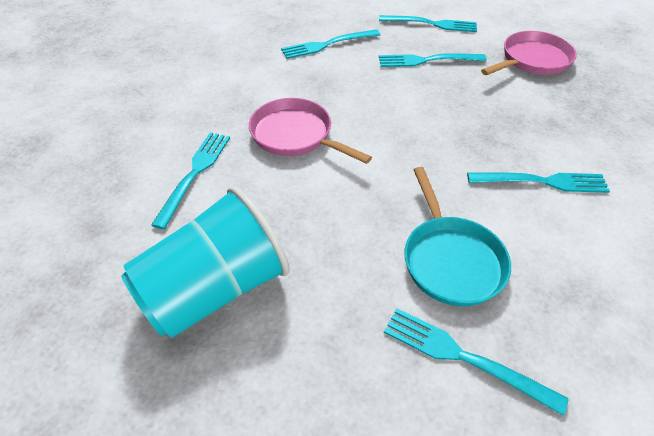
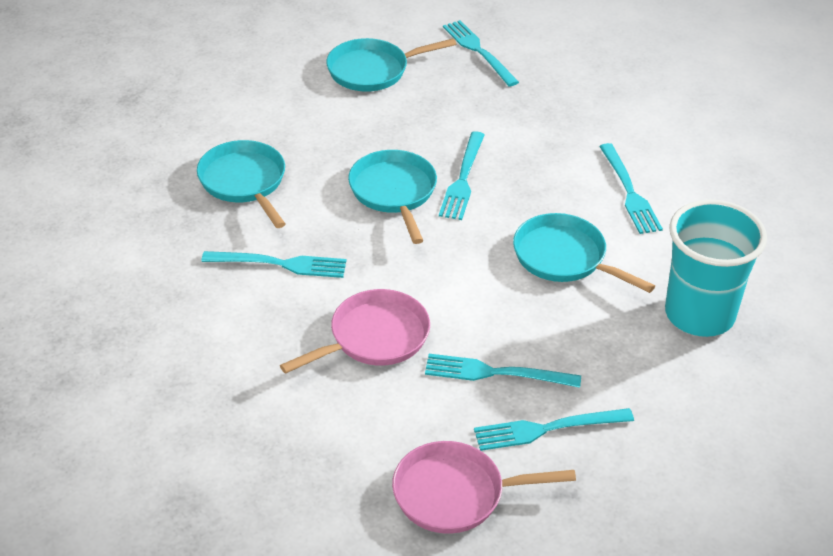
turquoise pan: 1 -> 4

